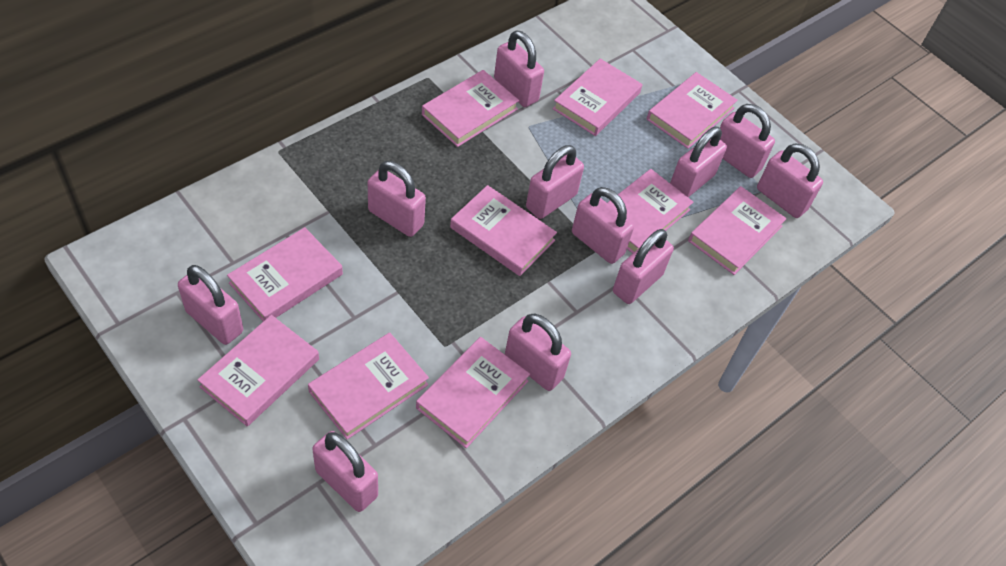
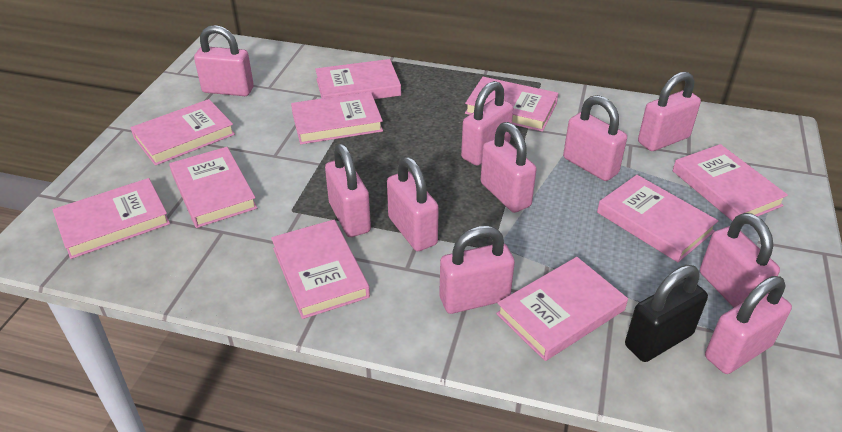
black padlock: 0 -> 1
pink padlock: 11 -> 10

